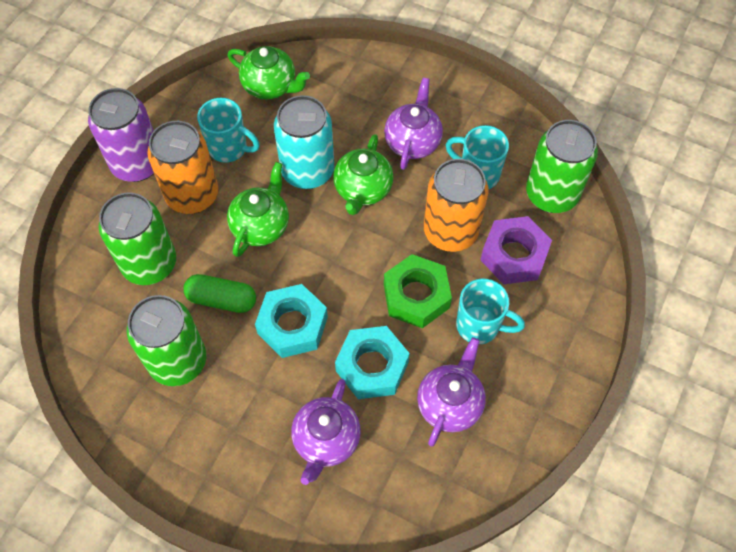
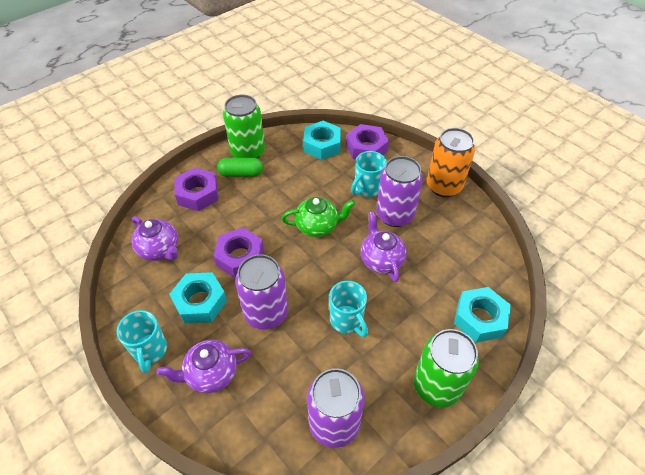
green can: 3 -> 2
green nut: 1 -> 0
green teapot: 3 -> 1
orange can: 2 -> 1
purple can: 1 -> 3
purple nut: 1 -> 3
turquoise can: 1 -> 0
turquoise nut: 2 -> 3

